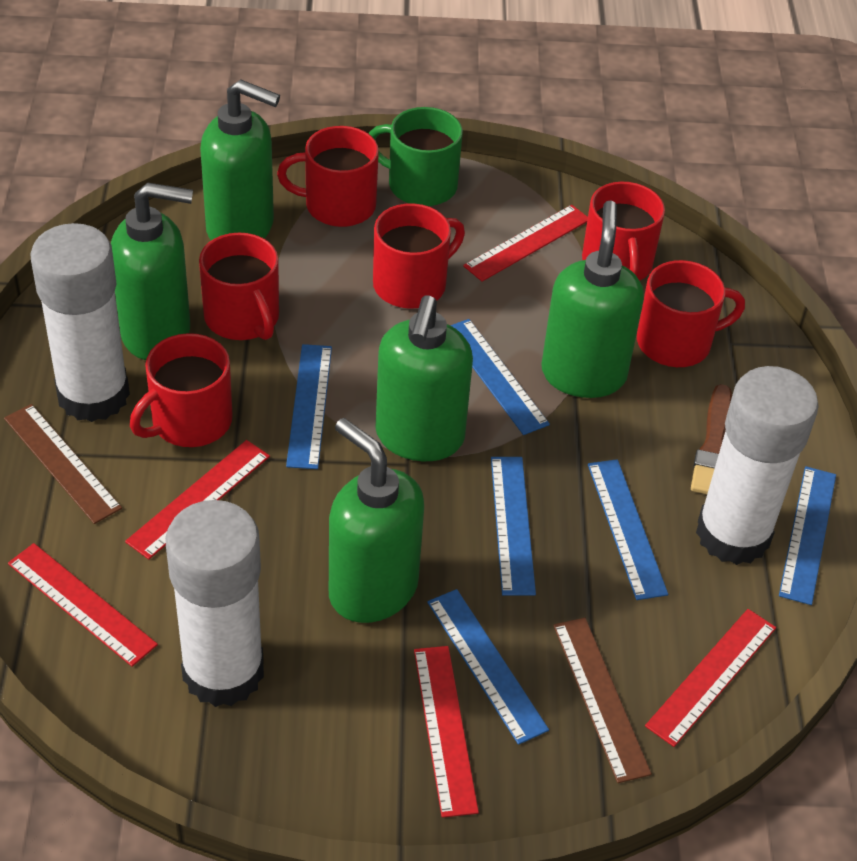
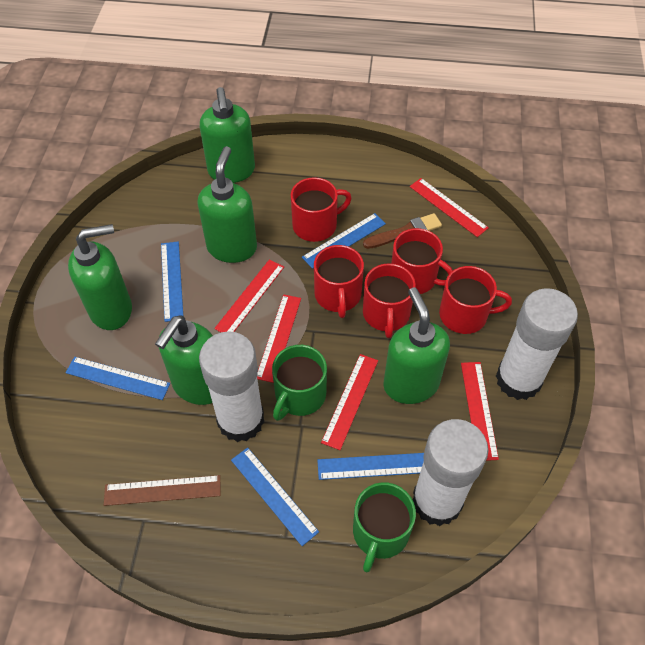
blue ruler: 6 -> 5
brown ruler: 2 -> 1
green mug: 1 -> 2
red mug: 6 -> 5

